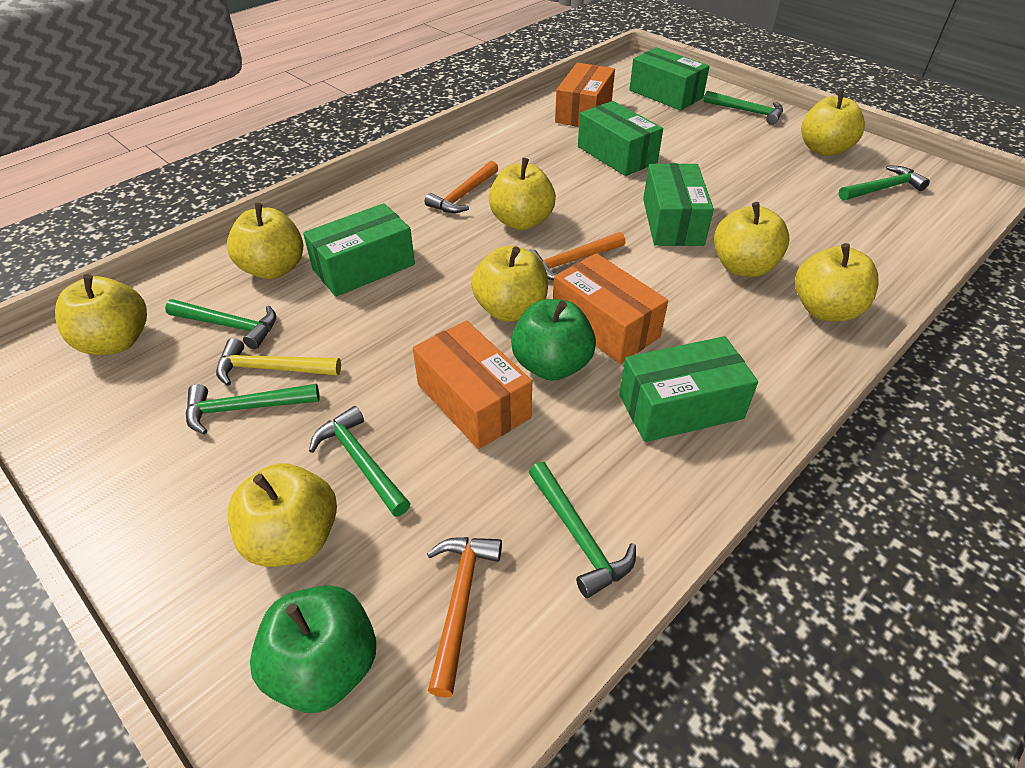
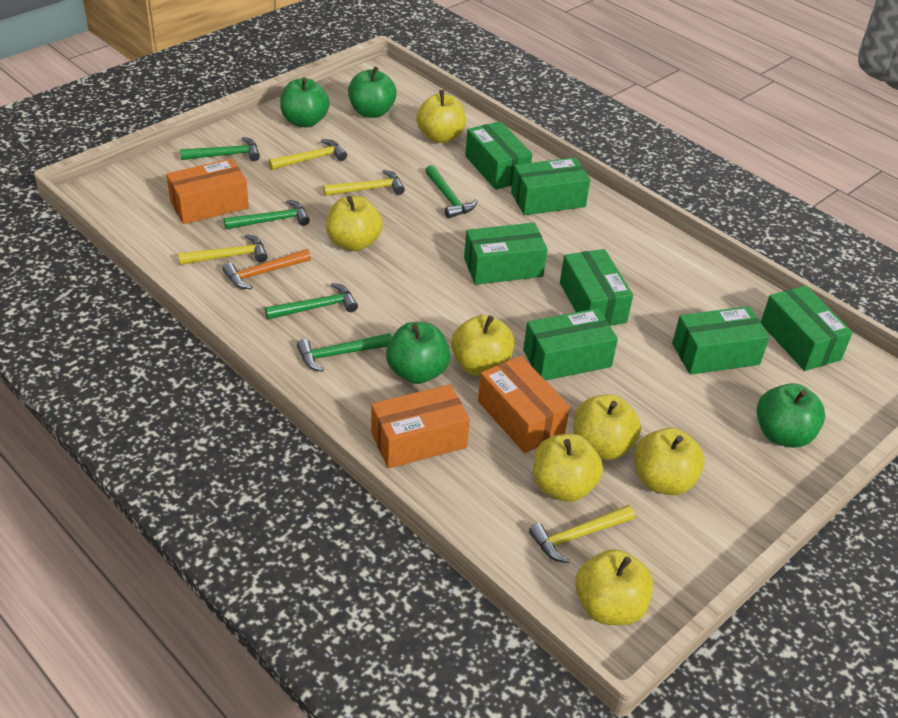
green apple: 2 -> 4
green box: 5 -> 7
green hammer: 6 -> 5
orange hammer: 3 -> 1
yellow apple: 8 -> 7
yellow hammer: 1 -> 4

